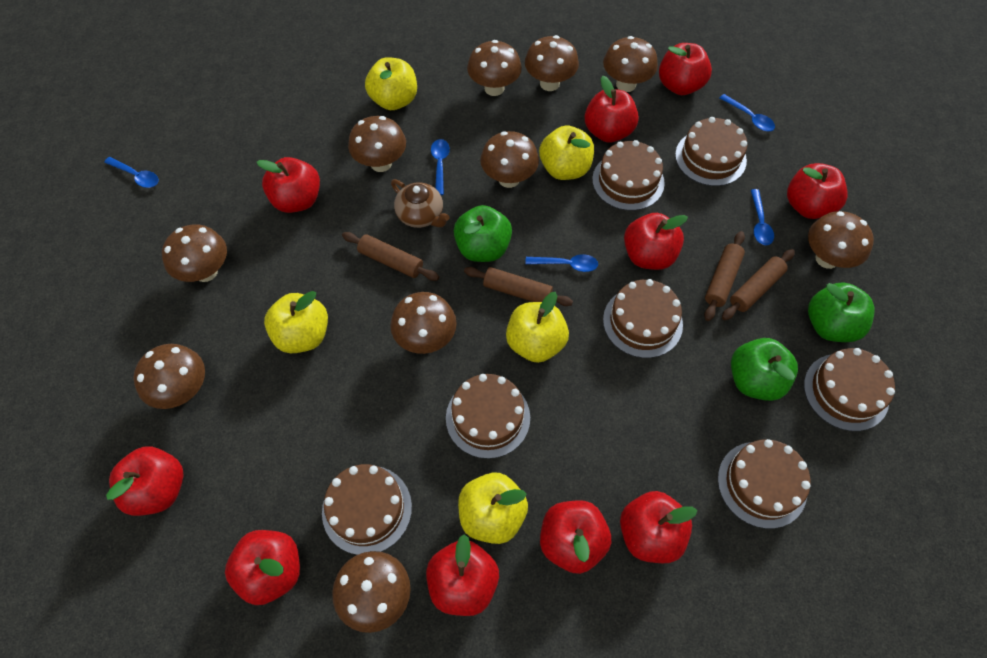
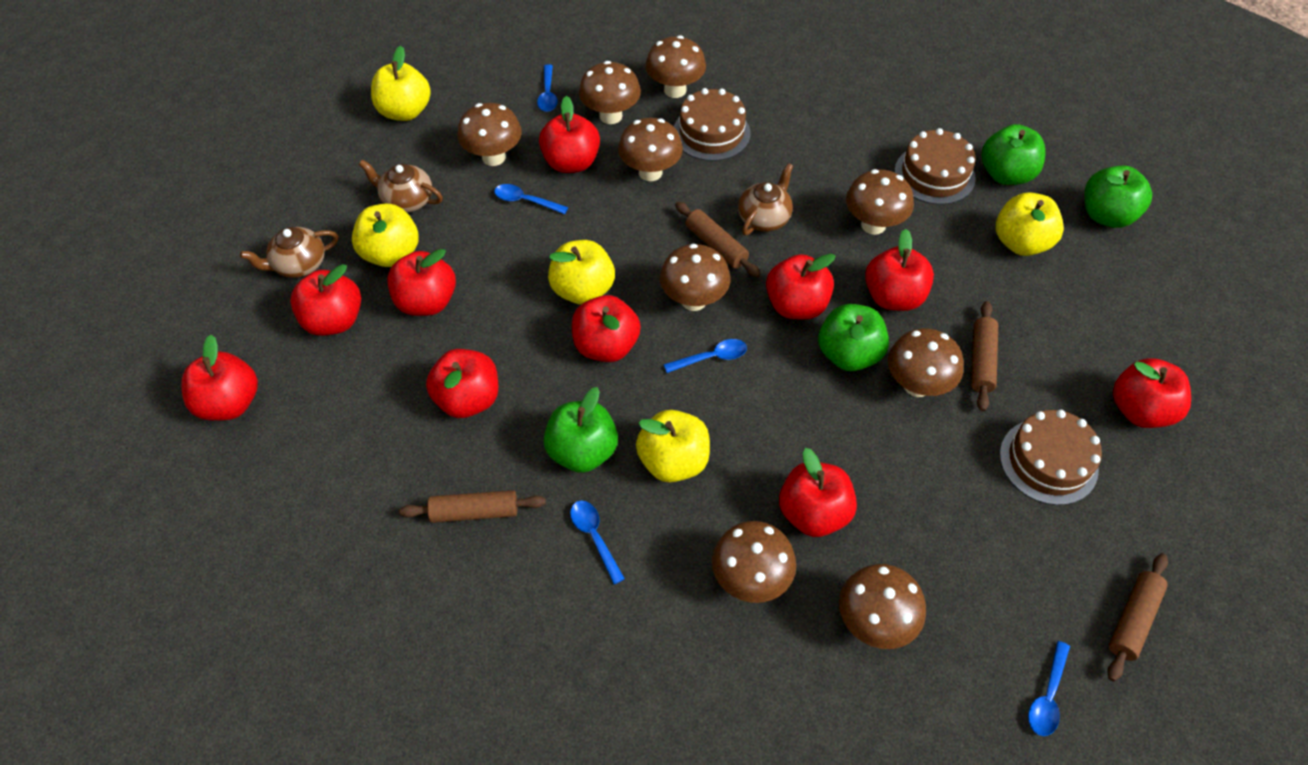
brown cake: 7 -> 3
brown mushroom: 10 -> 9
brown teapot: 1 -> 3
green apple: 3 -> 4

